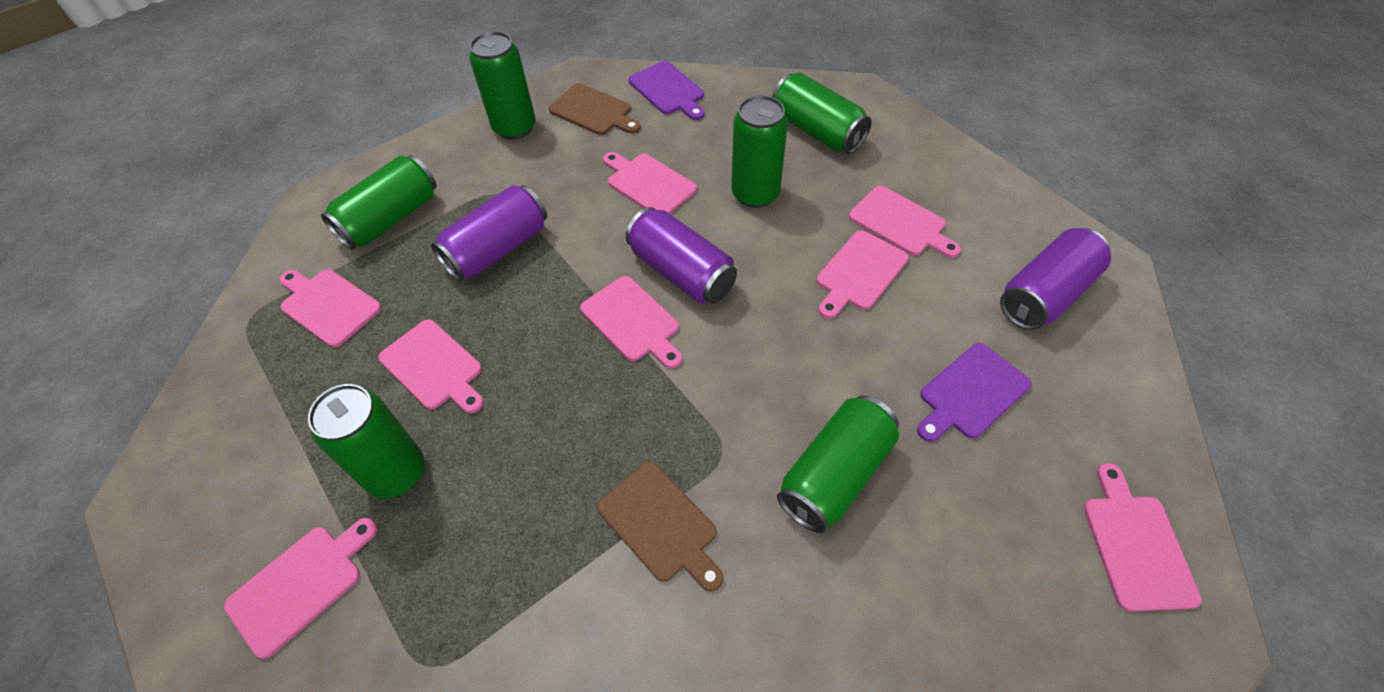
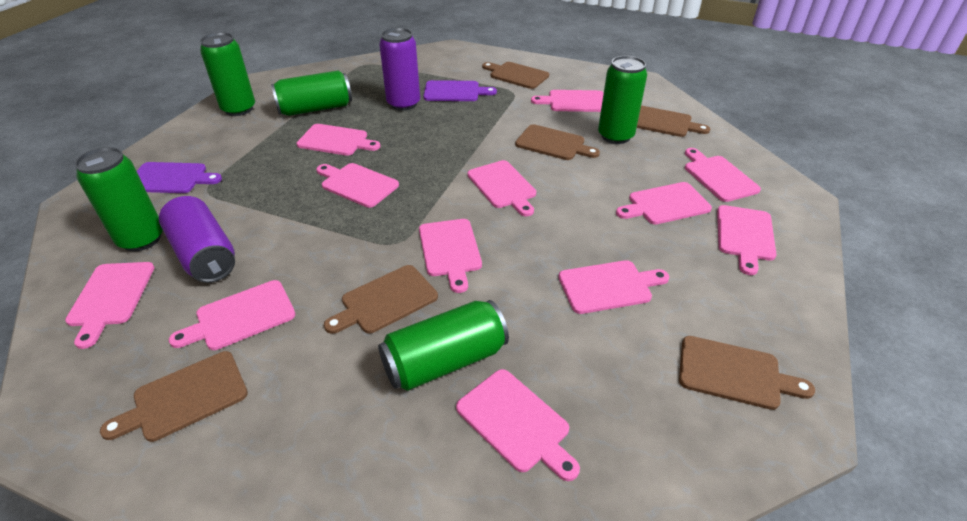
brown cutting board: 2 -> 6
green can: 6 -> 5
pink cutting board: 8 -> 12
purple can: 3 -> 2

